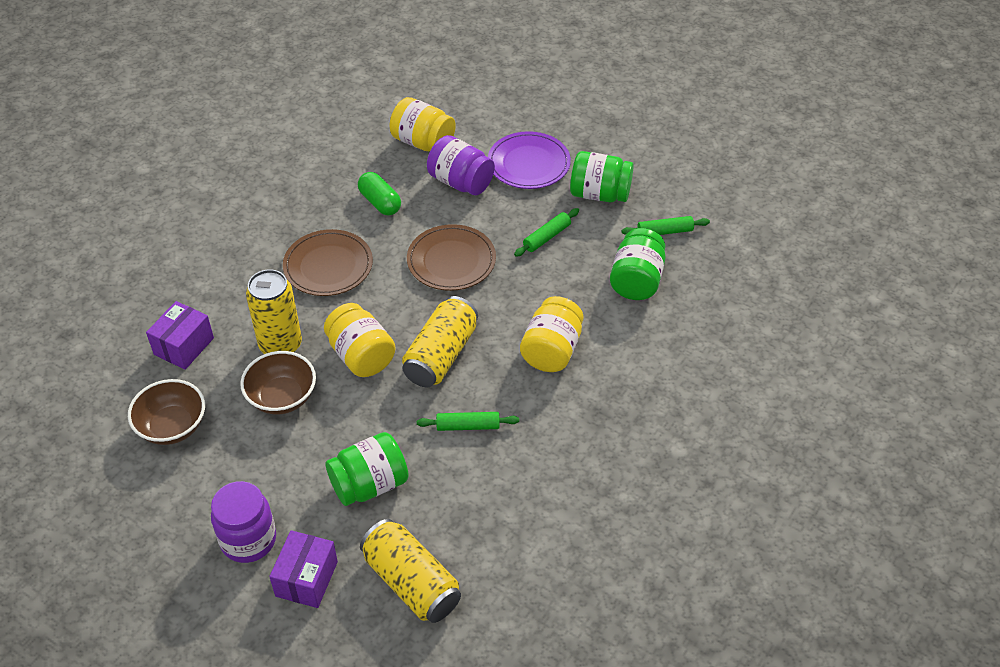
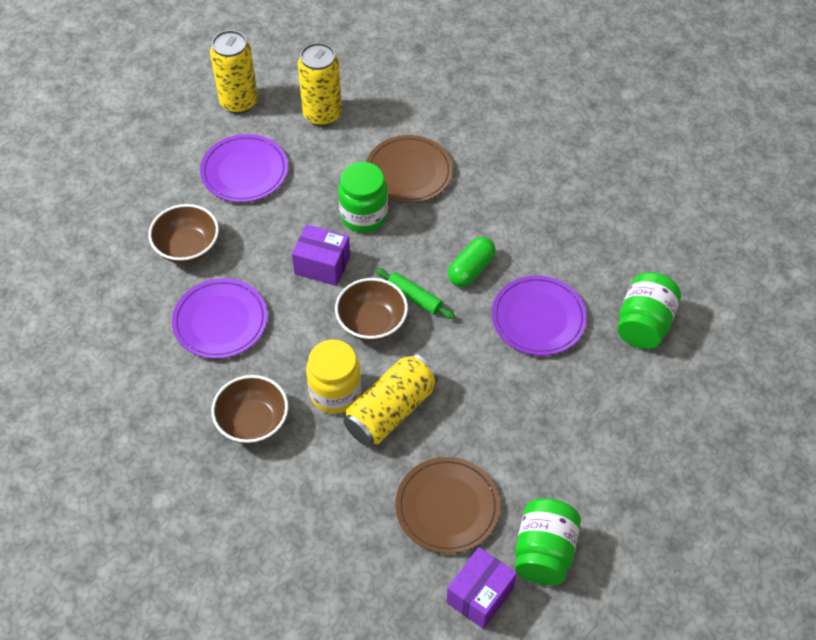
brown bowl: 2 -> 3
green rolling pin: 3 -> 1
purple jar: 2 -> 0
purple plate: 1 -> 3
yellow jar: 3 -> 1

